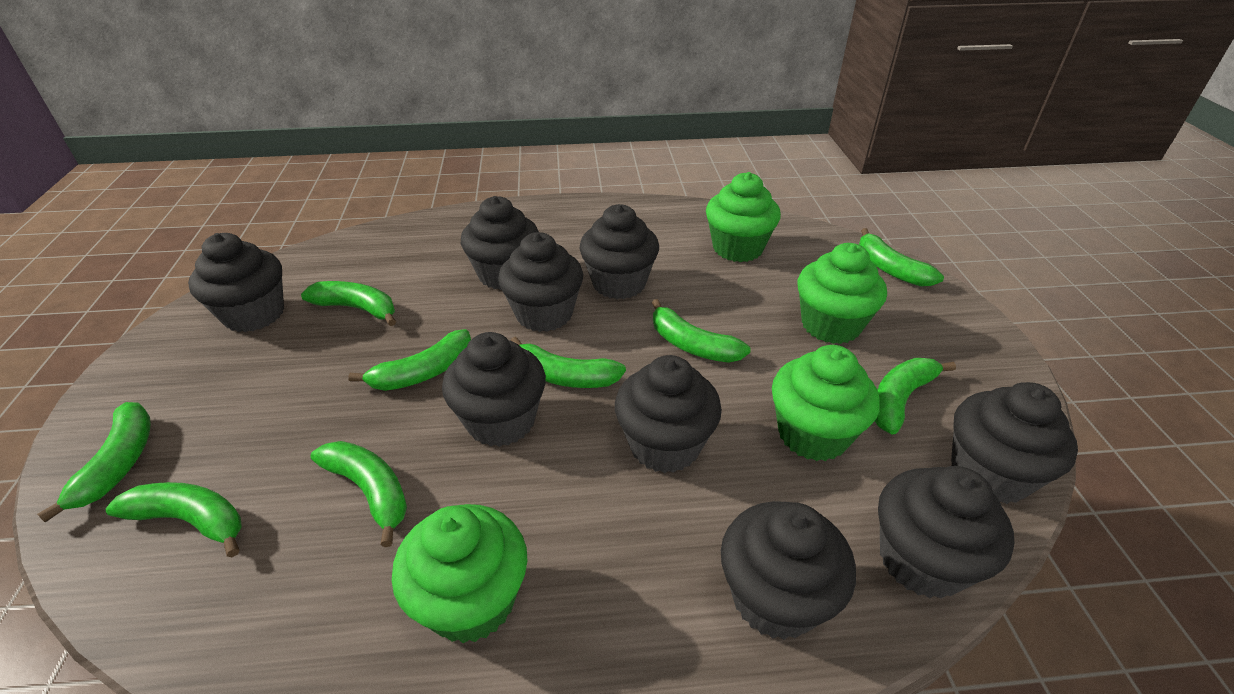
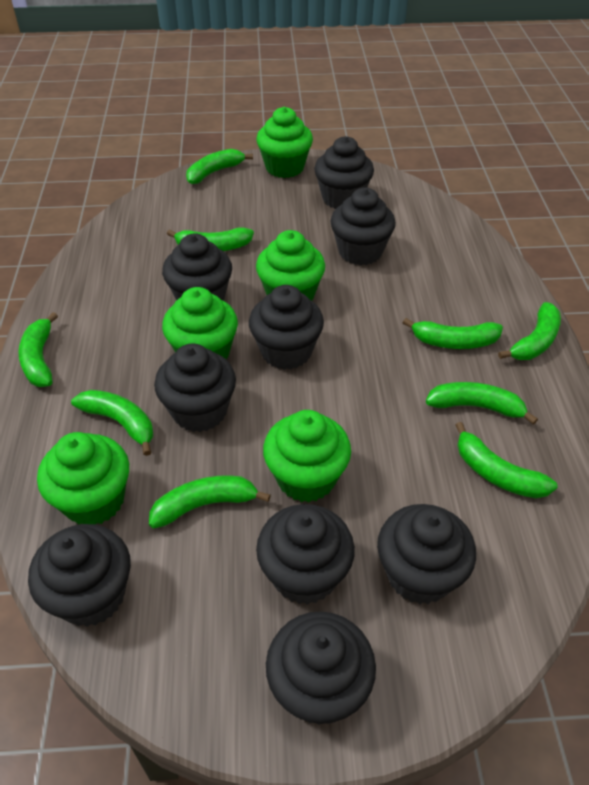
green cupcake: 4 -> 5

